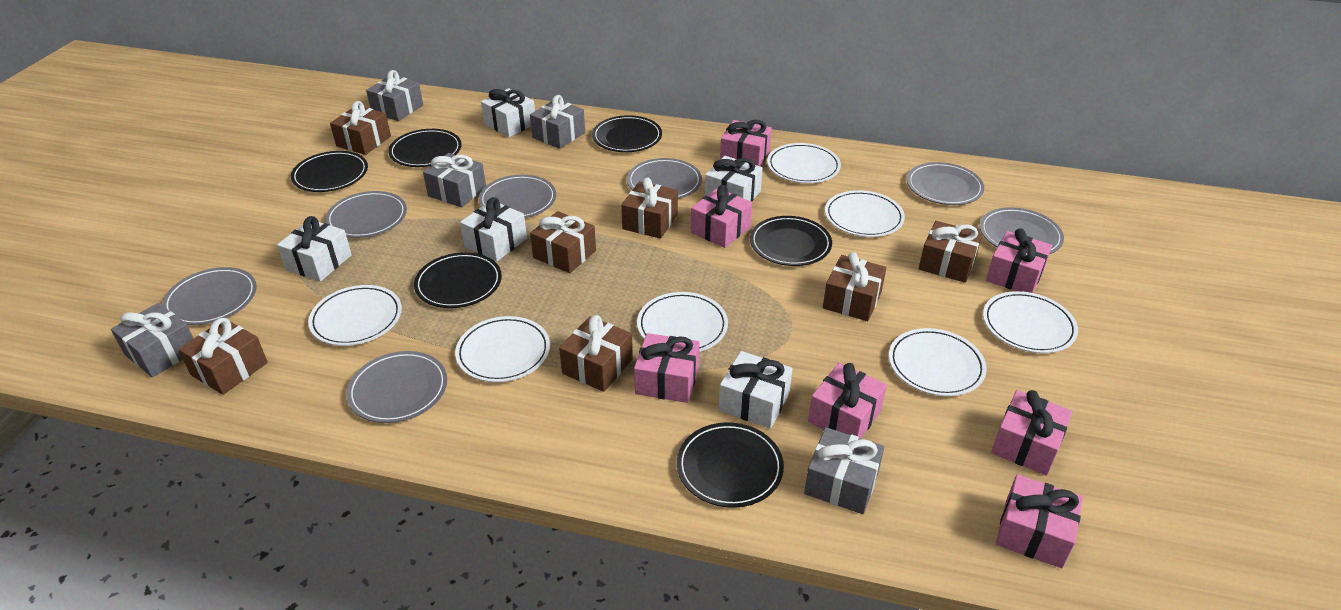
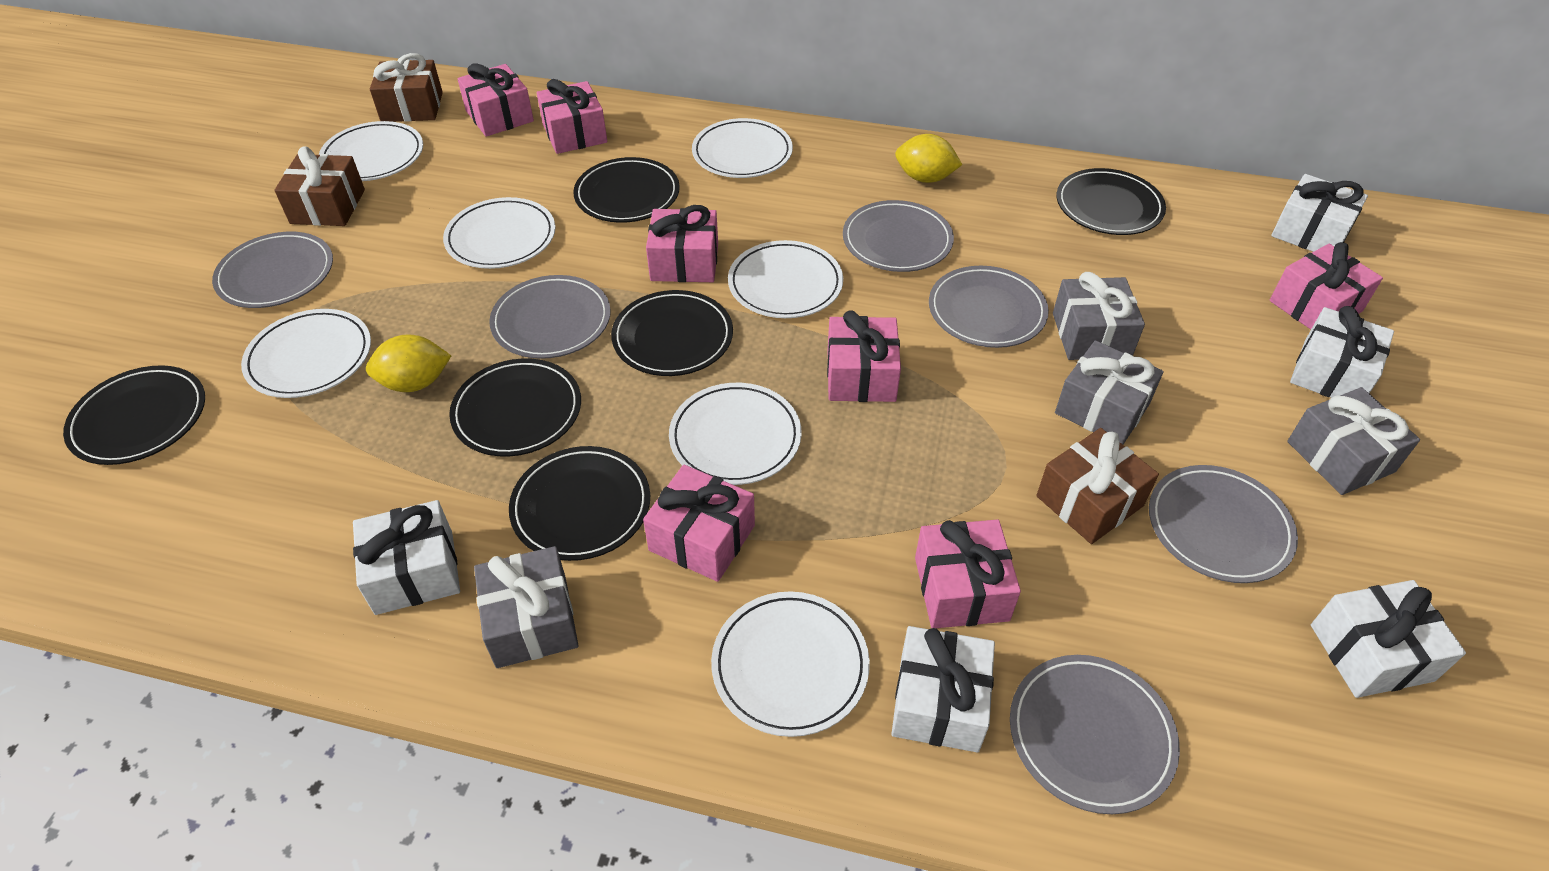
brown gift: 7 -> 3
grey gift: 5 -> 4
grey plate: 7 -> 6
yellow lemon: 0 -> 2

